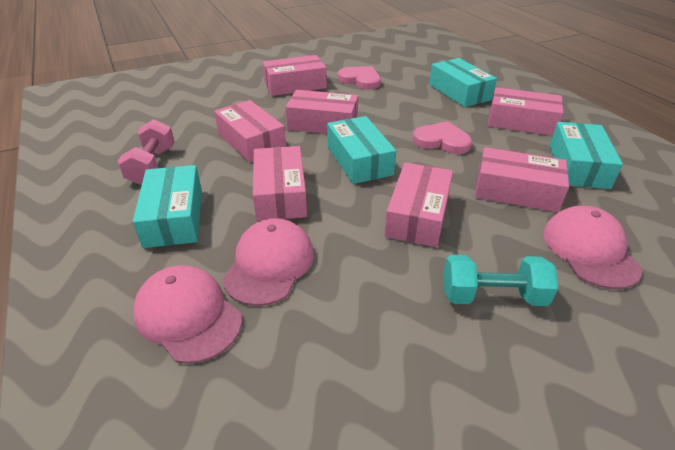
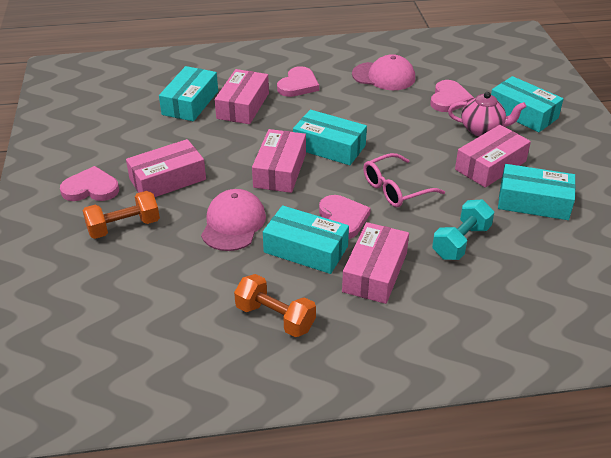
orange dumbbell: 0 -> 2
pink box: 7 -> 5
pink cap: 3 -> 2
pink dumbbell: 1 -> 0
pink glasses: 0 -> 1
pink heart: 2 -> 4
pink teapot: 0 -> 1
turquoise box: 4 -> 5

